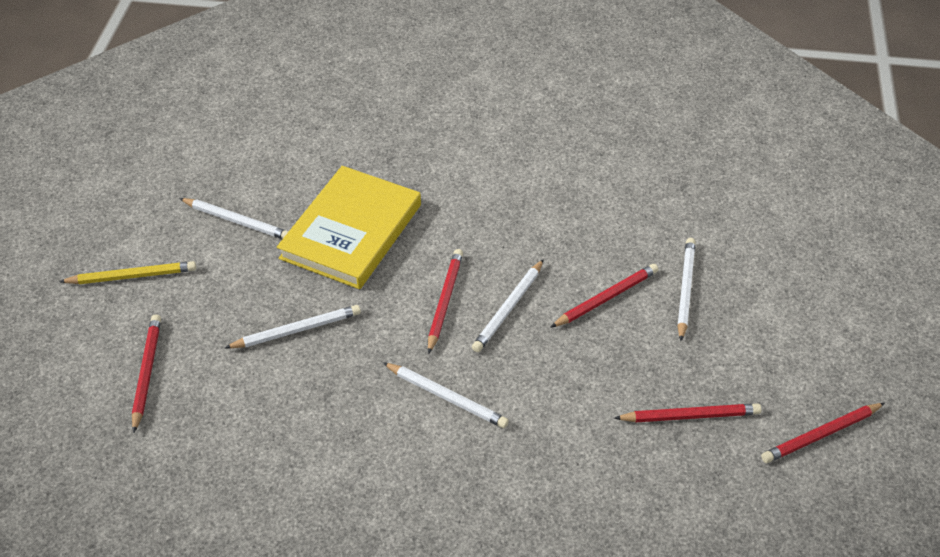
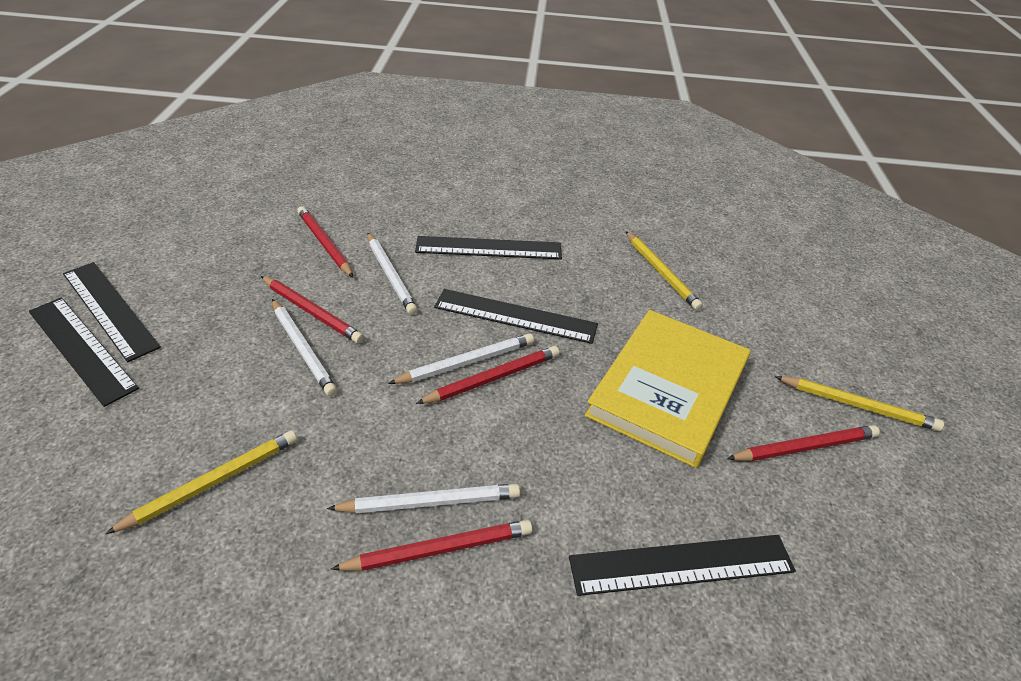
black ruler: 0 -> 5
white pencil: 5 -> 4
yellow pencil: 1 -> 3

